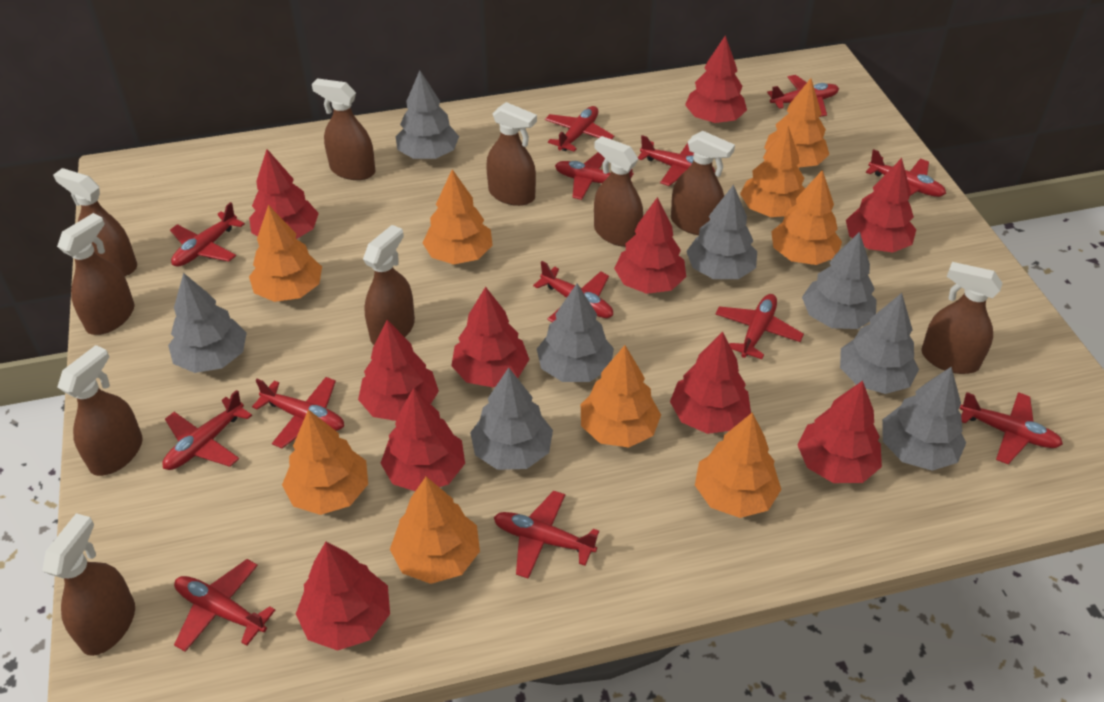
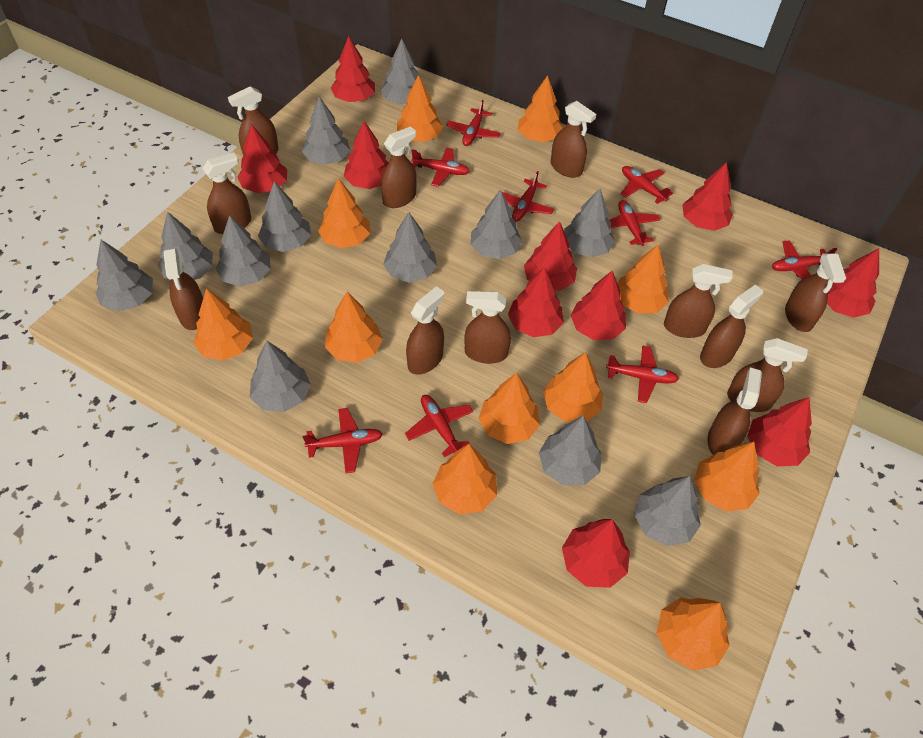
brown spray bottle: 10 -> 12
grey tree: 8 -> 12
orange tree: 9 -> 11
red plane: 13 -> 9

